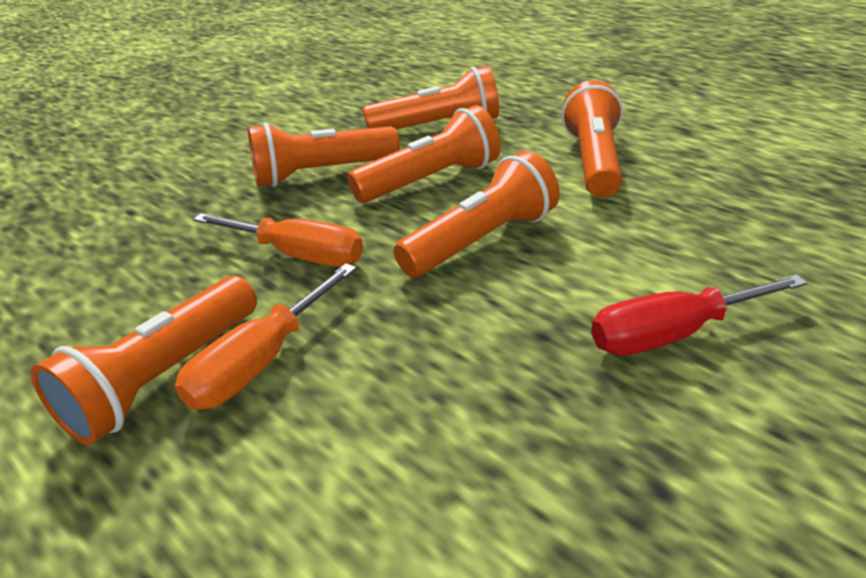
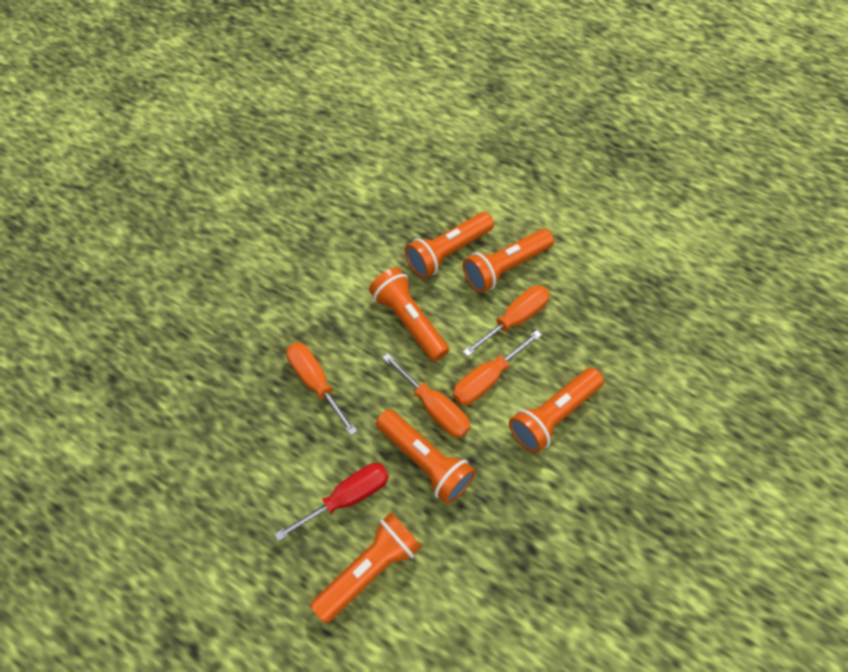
orange screwdriver: 2 -> 4

